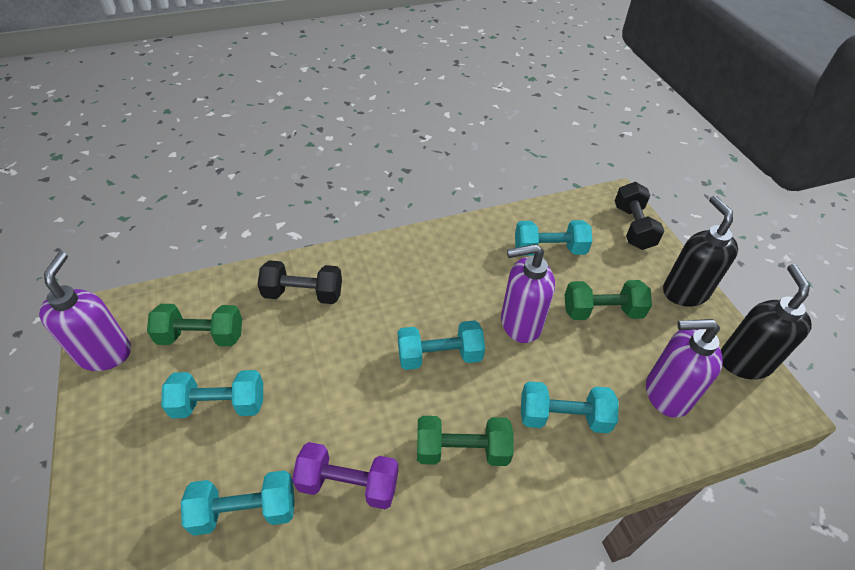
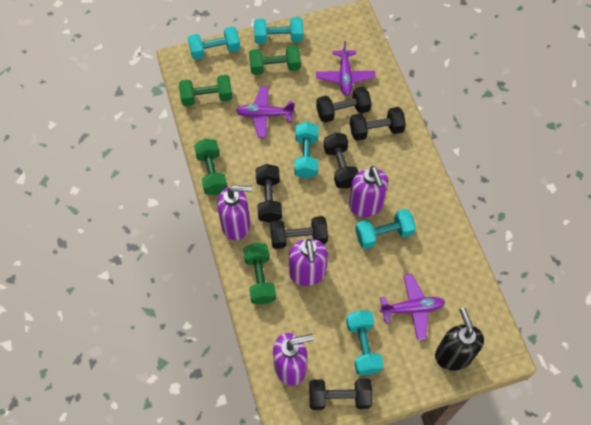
black dumbbell: 2 -> 6
black soap dispenser: 2 -> 1
green dumbbell: 3 -> 4
purple dumbbell: 1 -> 0
purple plane: 0 -> 3
purple soap dispenser: 3 -> 4

